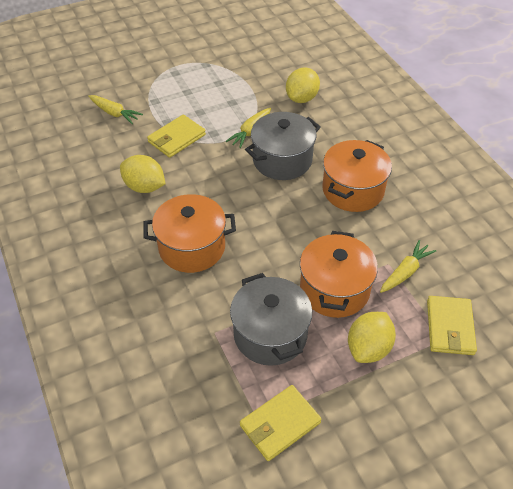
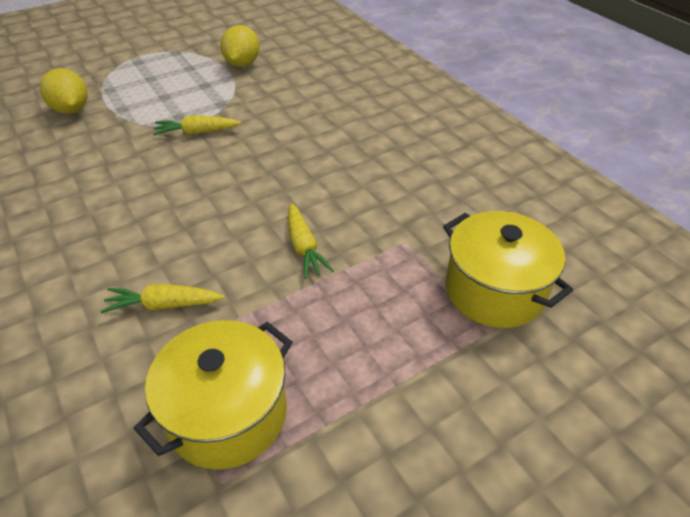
grey pot: 2 -> 0
orange pot: 3 -> 0
yellow lemon: 3 -> 2
yellow pot: 0 -> 2
yellow wallet: 3 -> 0

